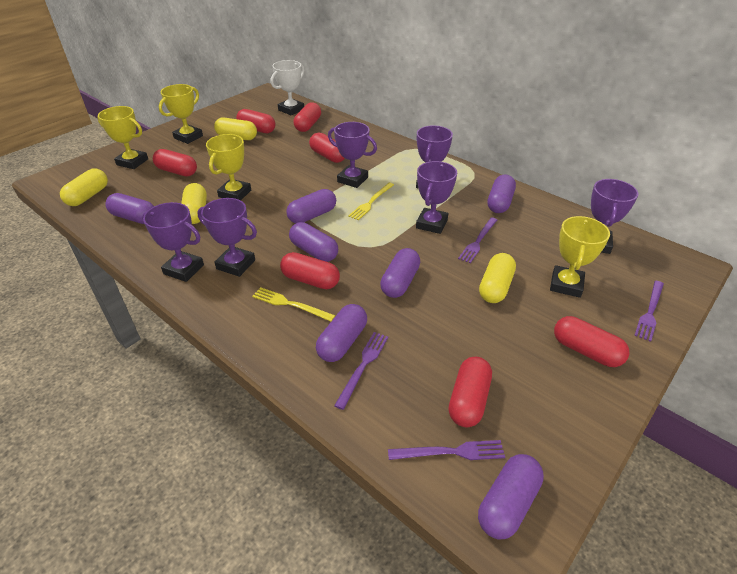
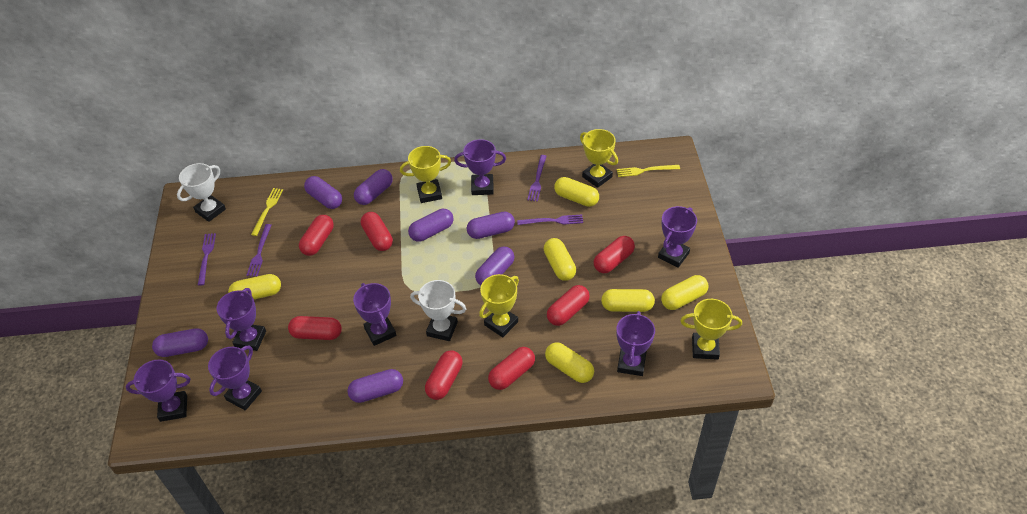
purple trophy: 6 -> 7
white trophy: 1 -> 2
yellow capsule: 4 -> 6

